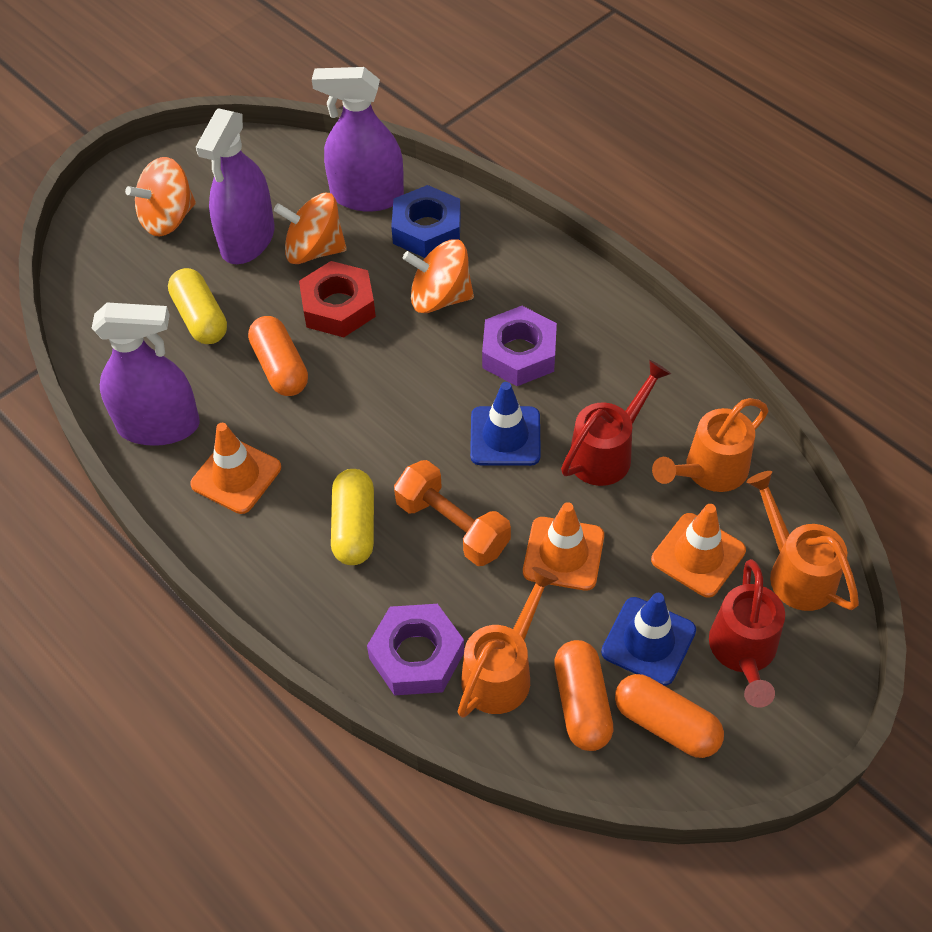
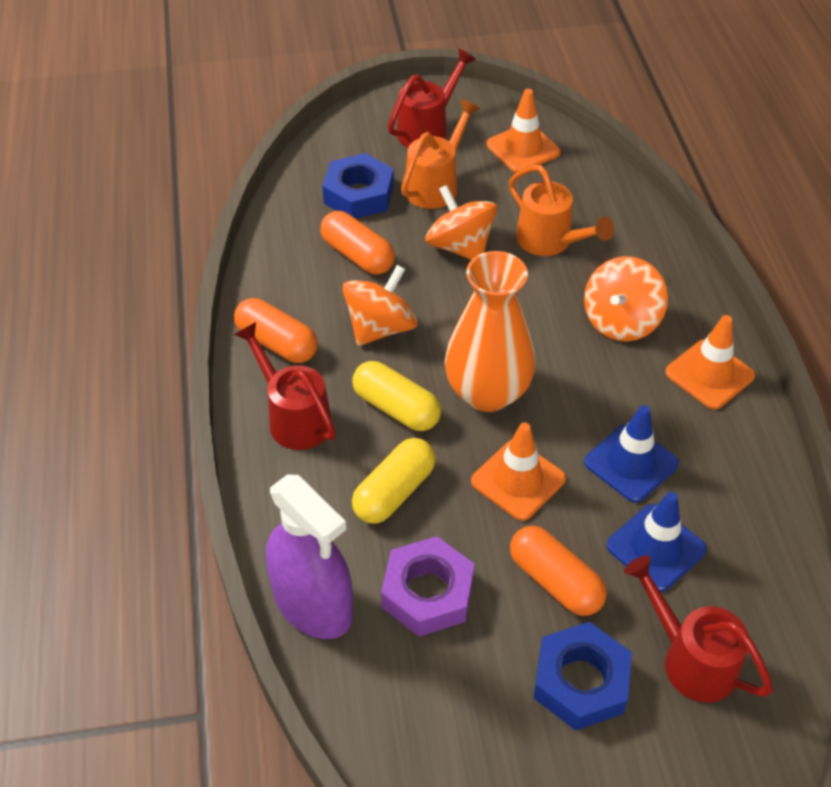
blue nut: 1 -> 2
orange dumbbell: 1 -> 0
orange vase: 0 -> 1
orange watering can: 3 -> 2
purple nut: 2 -> 1
purple spray bottle: 3 -> 1
red nut: 1 -> 0
red watering can: 2 -> 3

